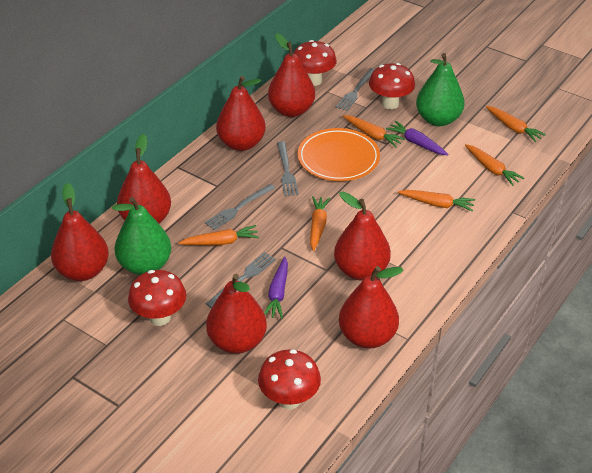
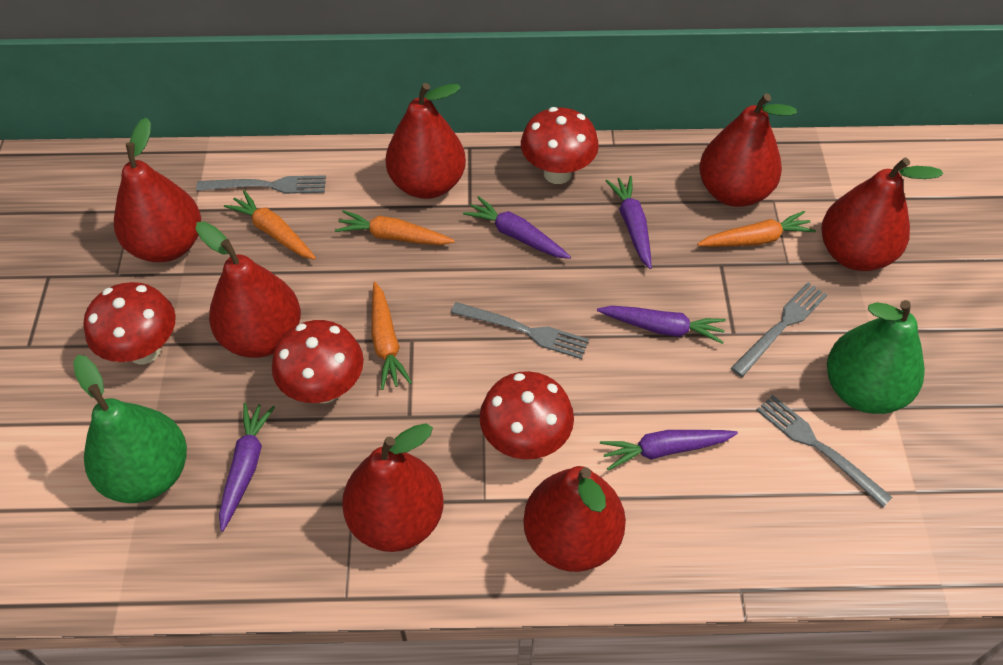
orange carrot: 6 -> 4
orange plate: 1 -> 0
purple carrot: 2 -> 5

